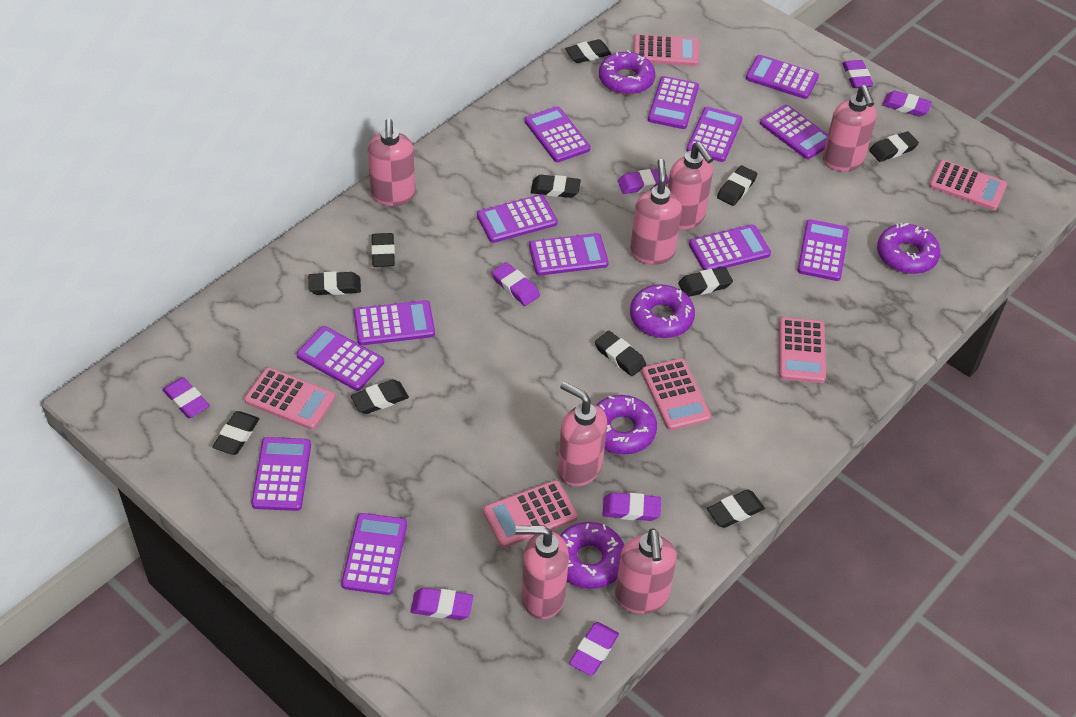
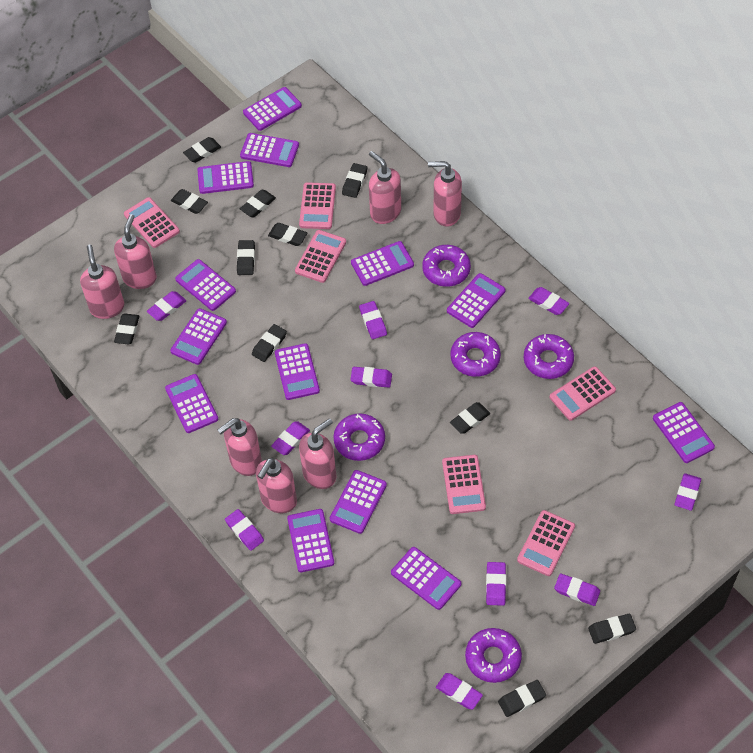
purple eraser: 8 -> 10

